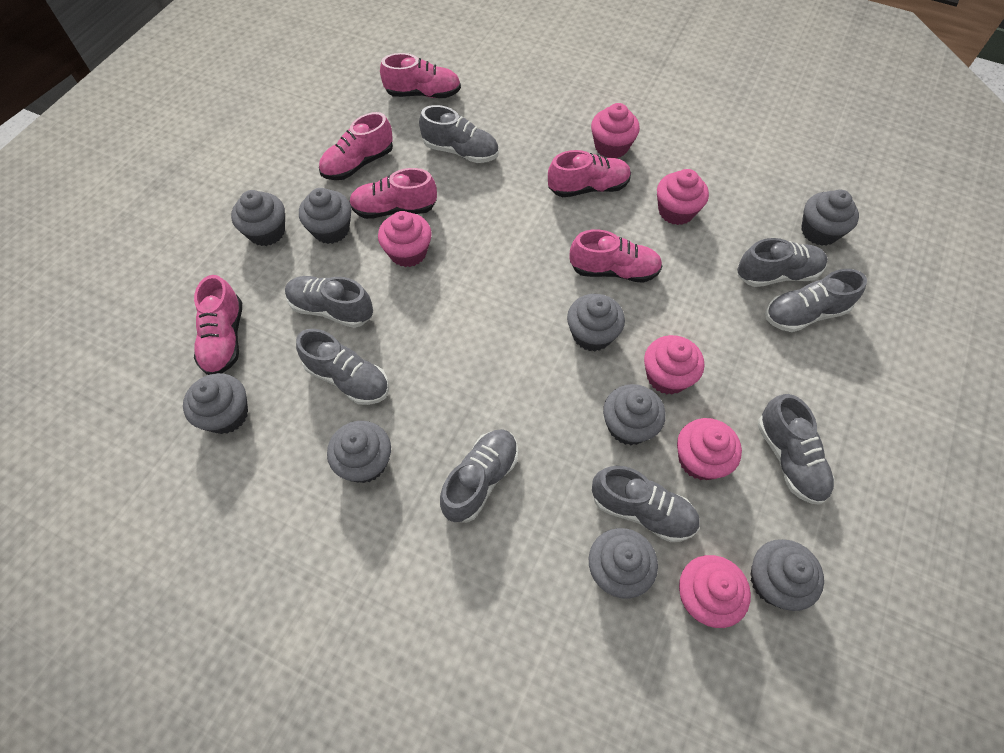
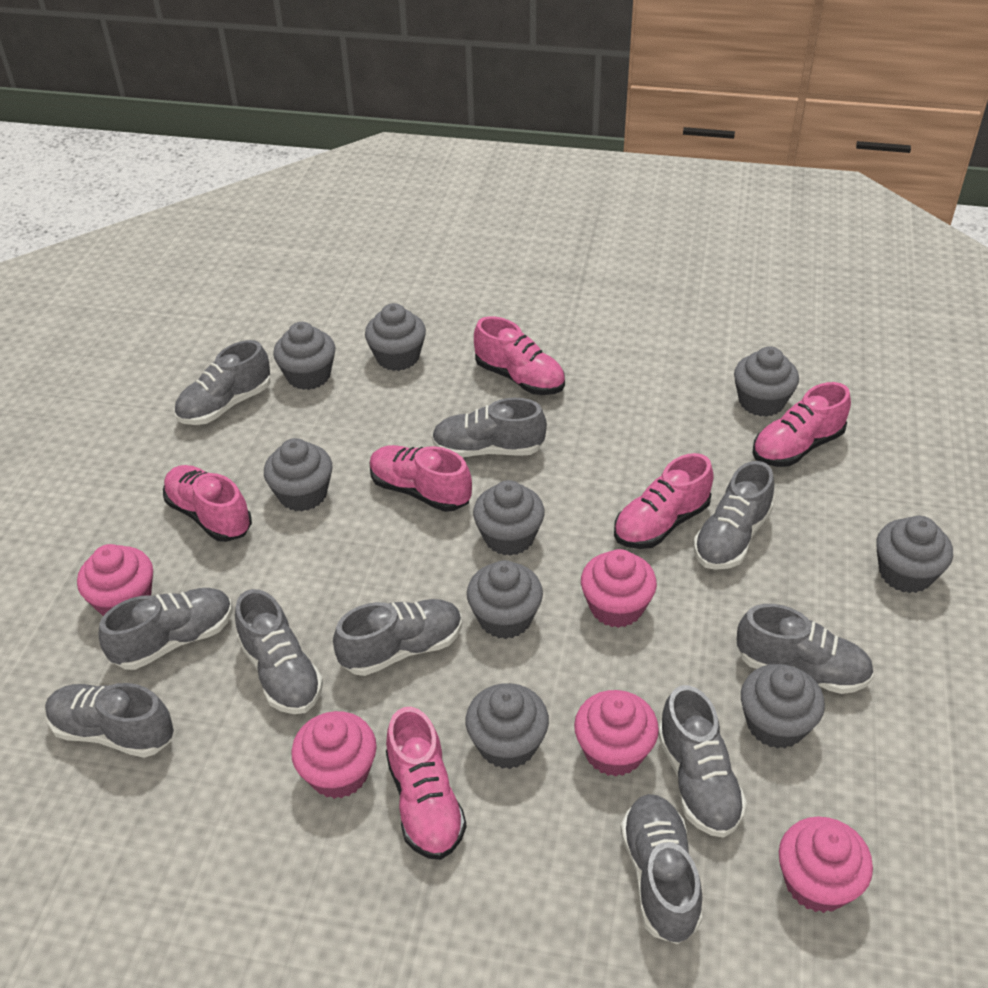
grey shoe: 8 -> 10
pink cupcake: 6 -> 5

